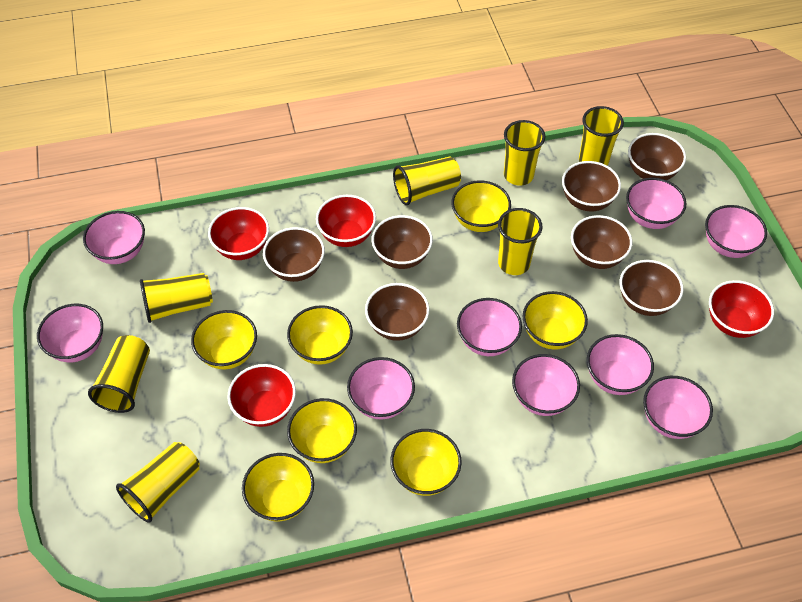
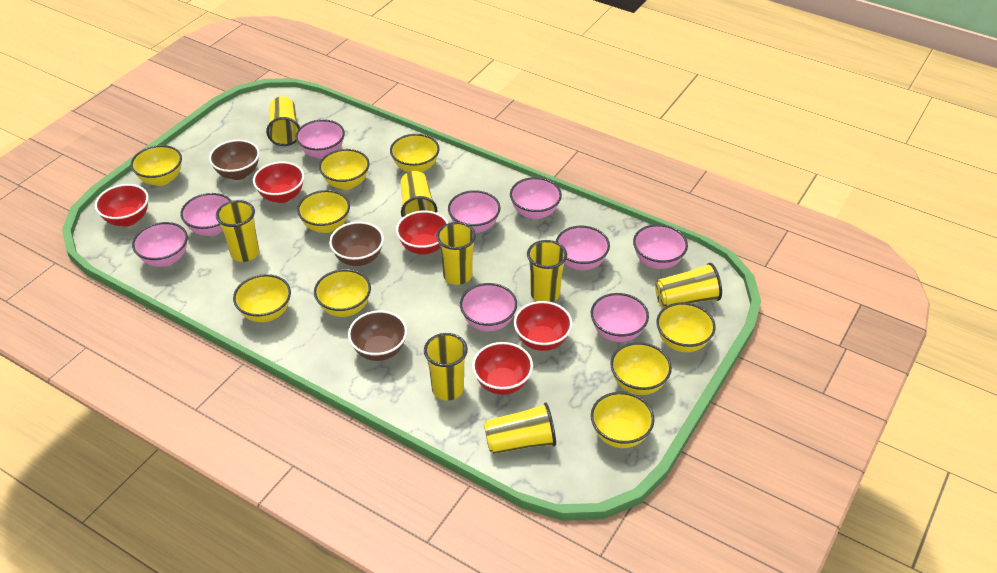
brown bowl: 7 -> 3
red bowl: 4 -> 5
yellow bowl: 7 -> 9
yellow cup: 7 -> 8

